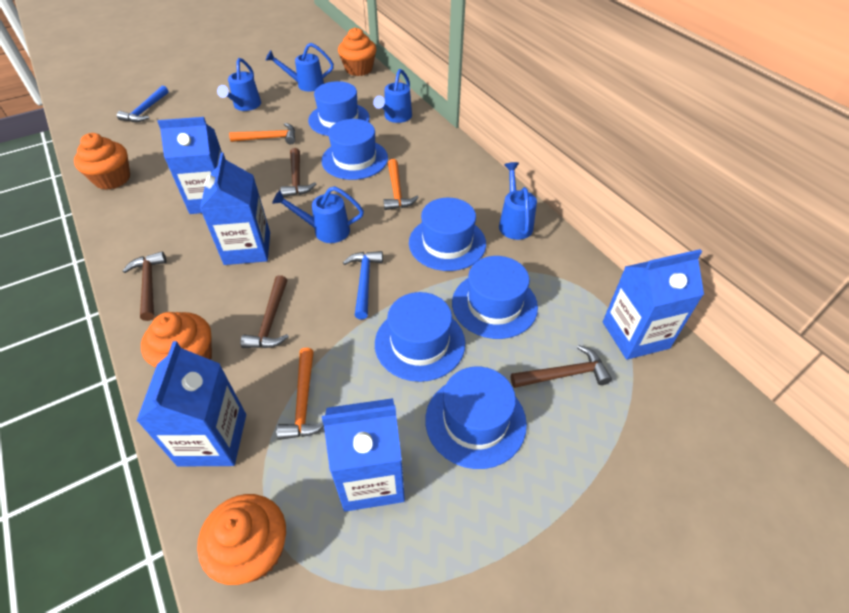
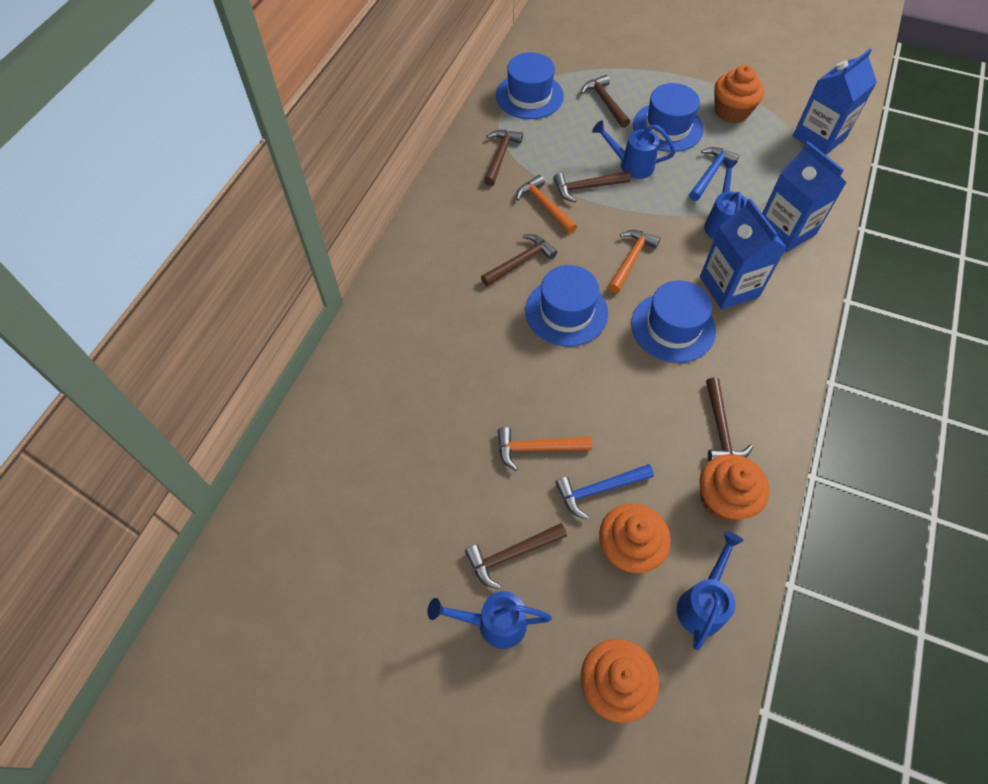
blue carton: 5 -> 3
blue hat: 6 -> 4
blue watering can: 5 -> 4
brown hammer: 4 -> 6

